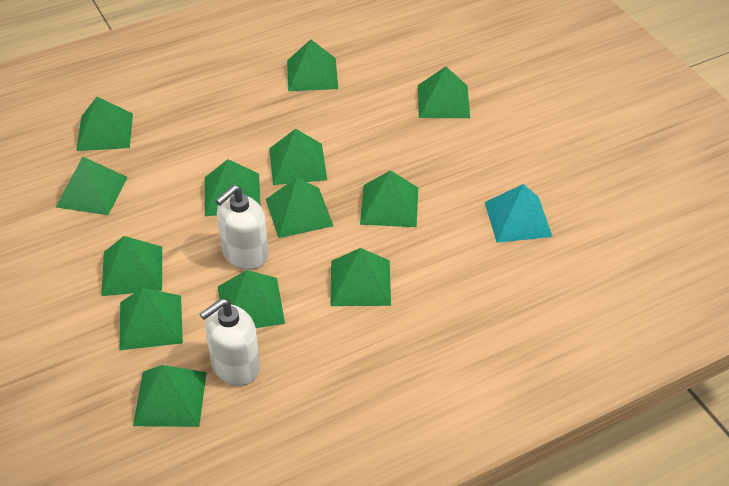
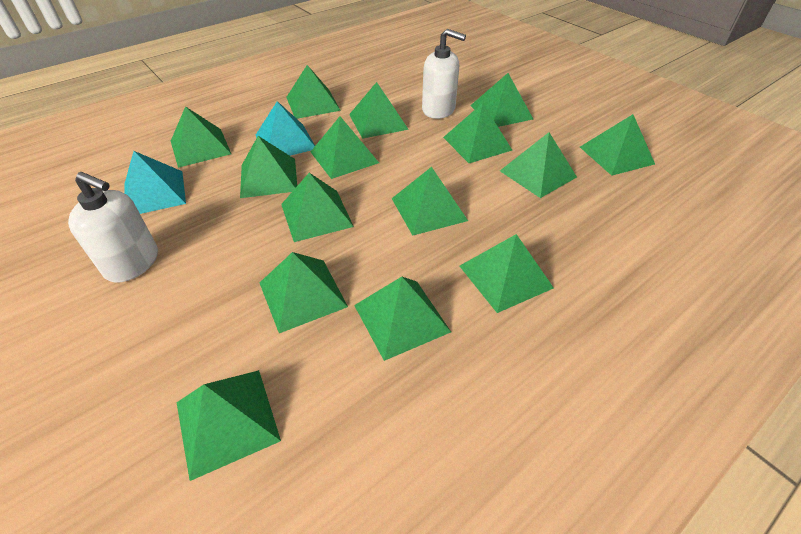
green pyramid: 13 -> 15
turquoise pyramid: 1 -> 2

